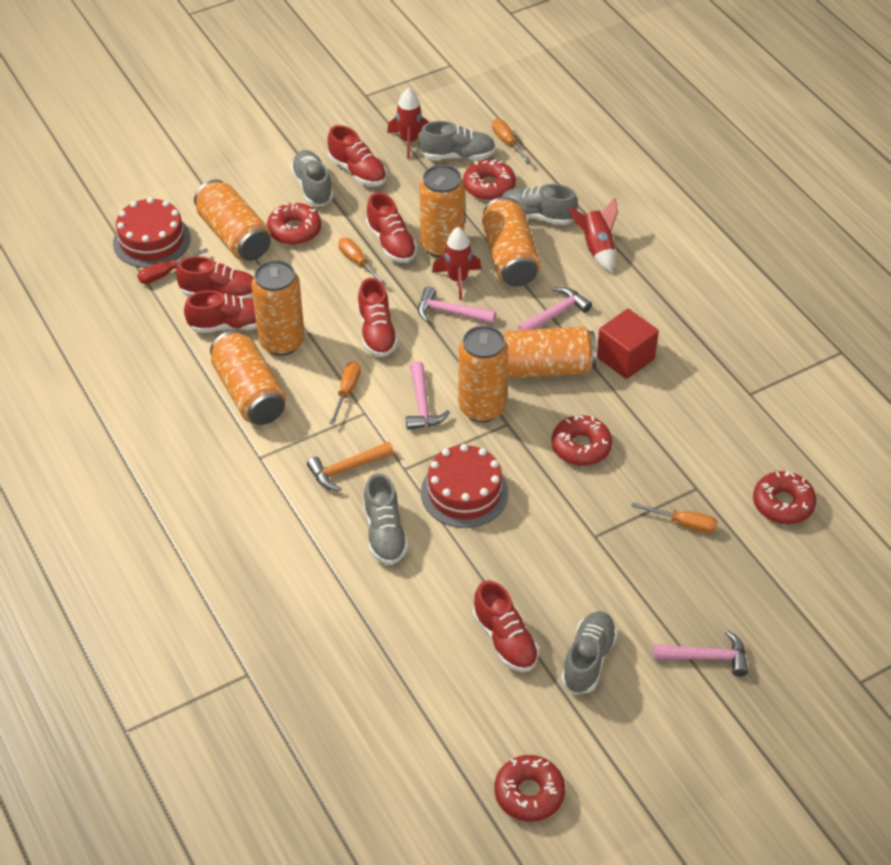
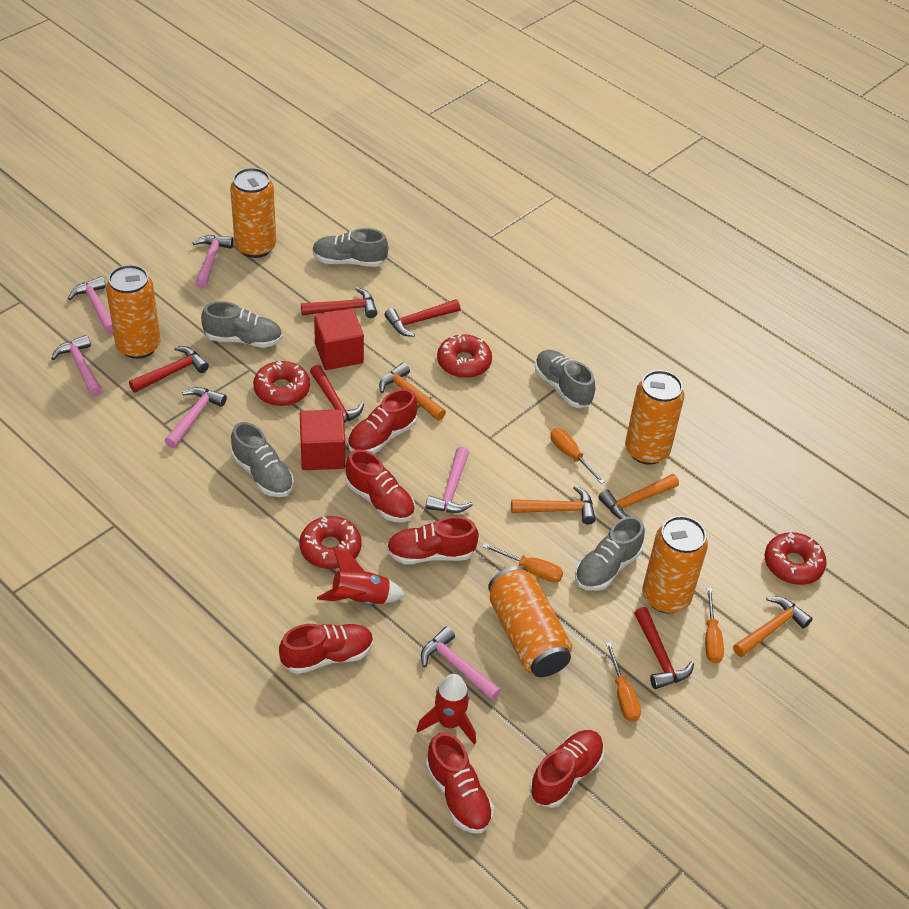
orange can: 7 -> 5
orange hammer: 1 -> 4
pink hammer: 4 -> 6
red cake: 2 -> 0
red cube: 1 -> 2
red donut: 5 -> 4
red hammer: 0 -> 5
red rocket: 3 -> 2
red screwdriver: 1 -> 0

